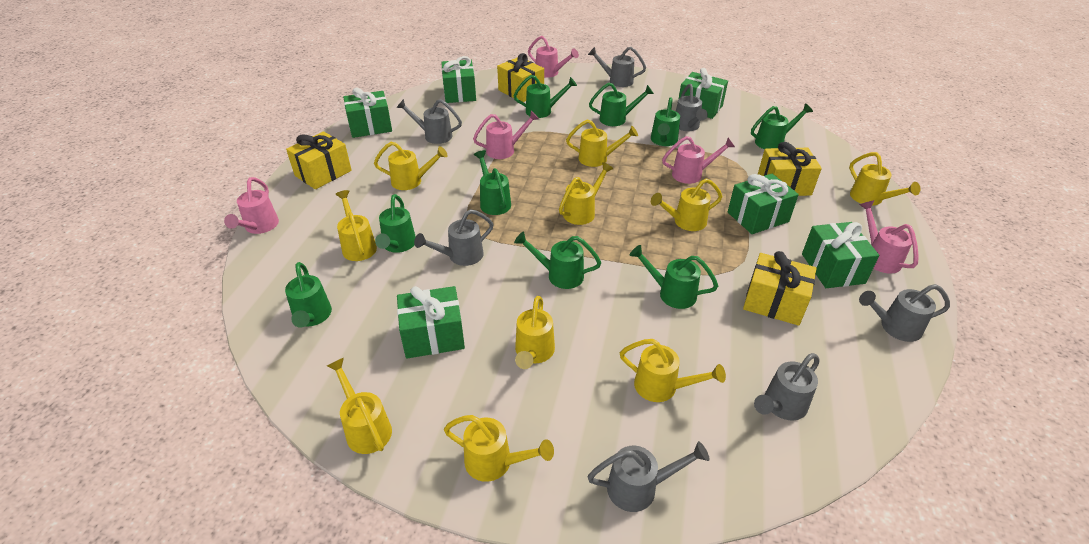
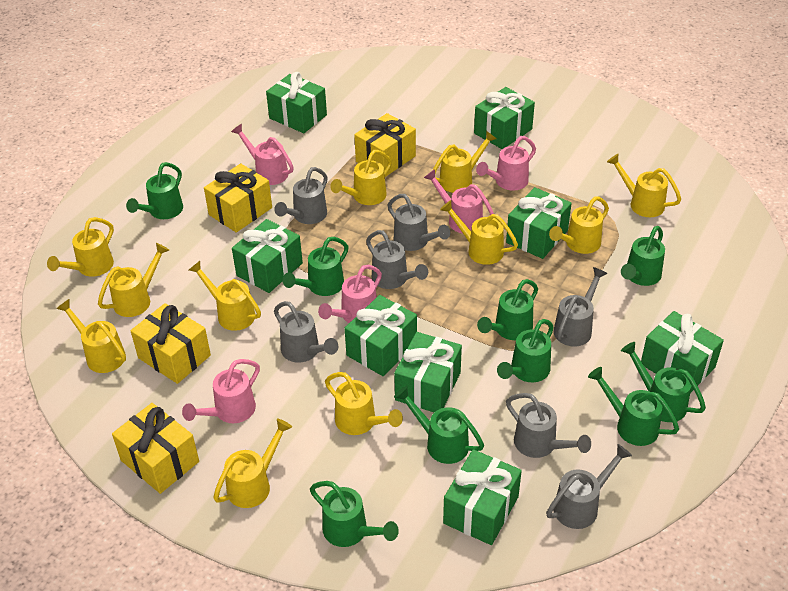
green gift: 6 -> 8
yellow watering can: 10 -> 11

